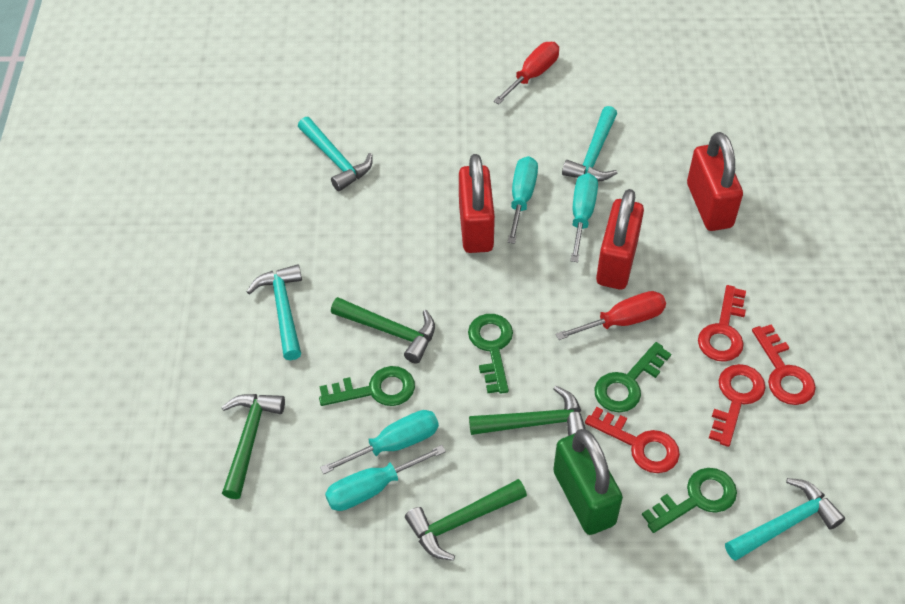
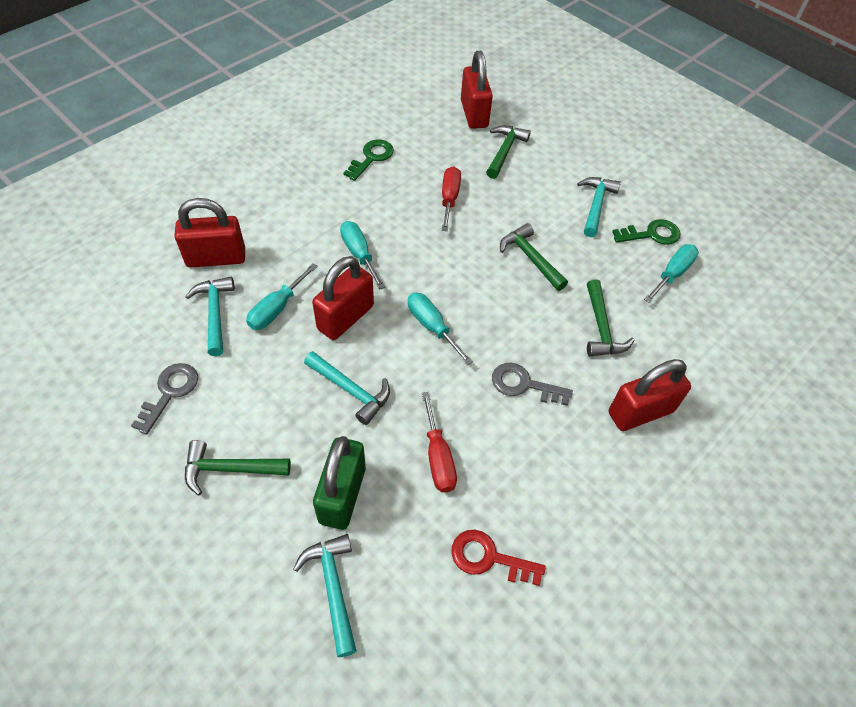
green key: 4 -> 2
grey key: 0 -> 2
red key: 4 -> 1
red padlock: 3 -> 4

